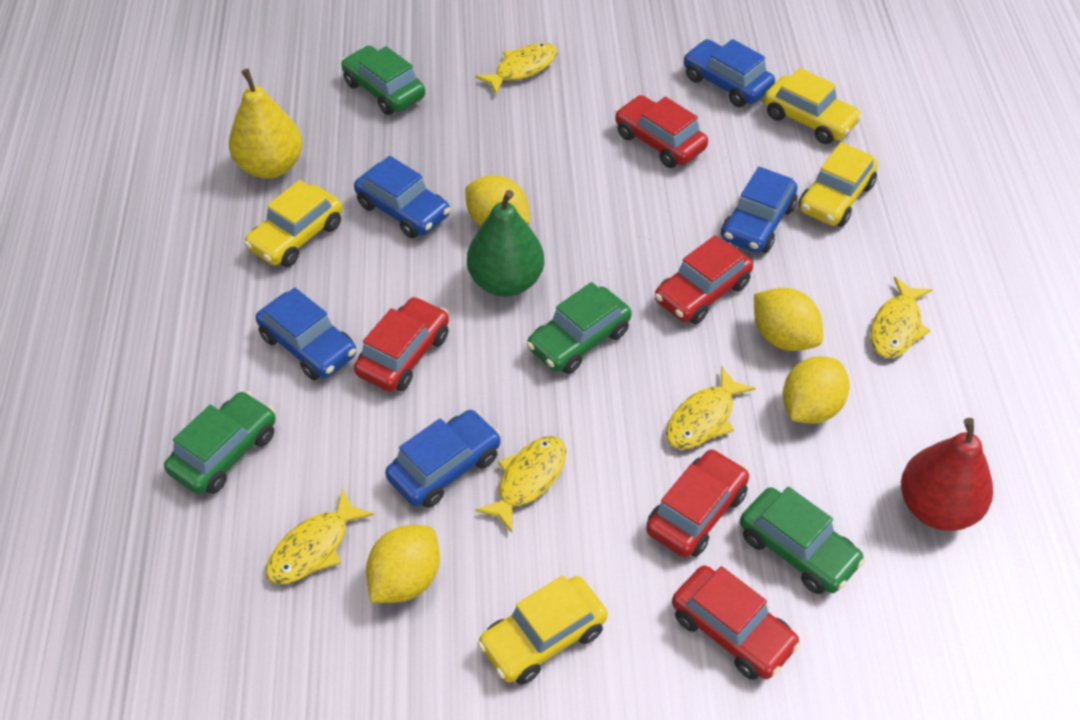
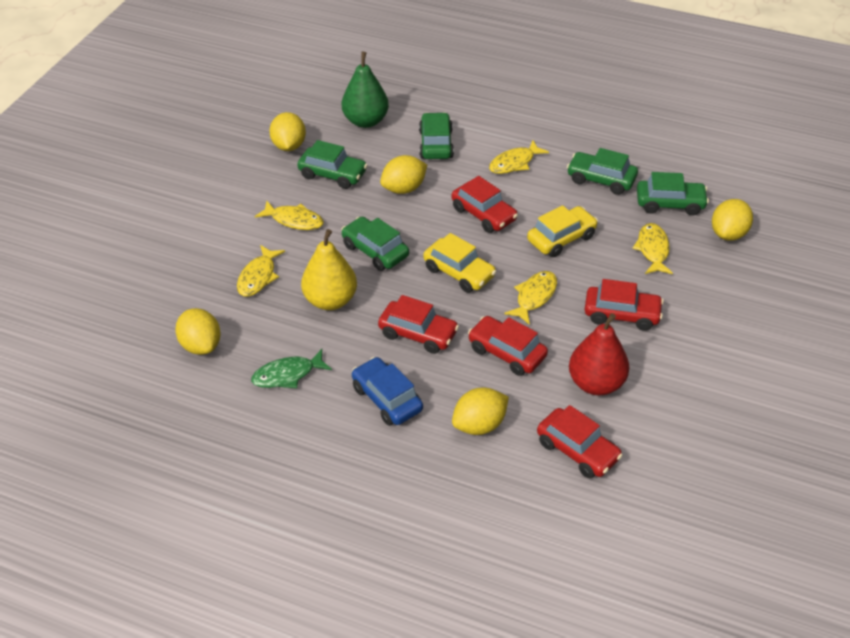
blue car: 5 -> 1
green car: 4 -> 5
green fish: 0 -> 1
yellow car: 4 -> 2
yellow lemon: 4 -> 5

